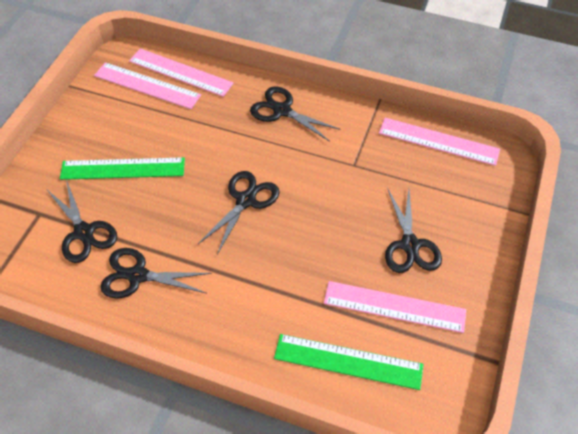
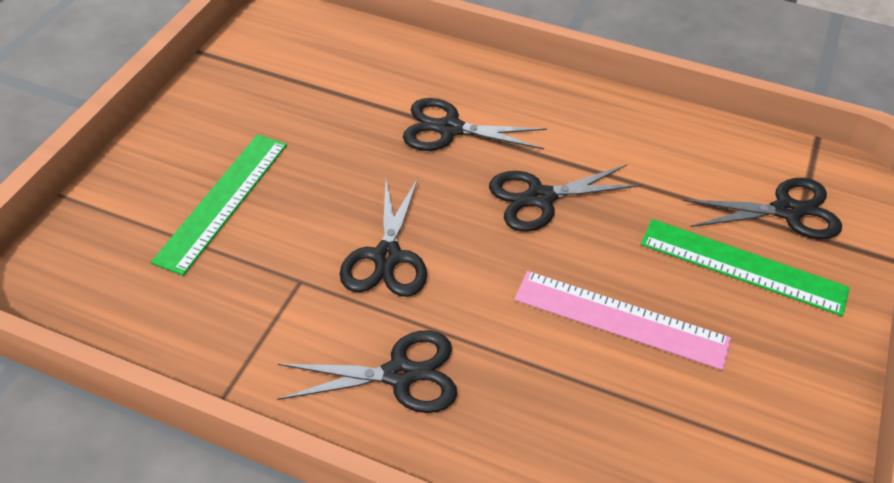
pink ruler: 4 -> 1

